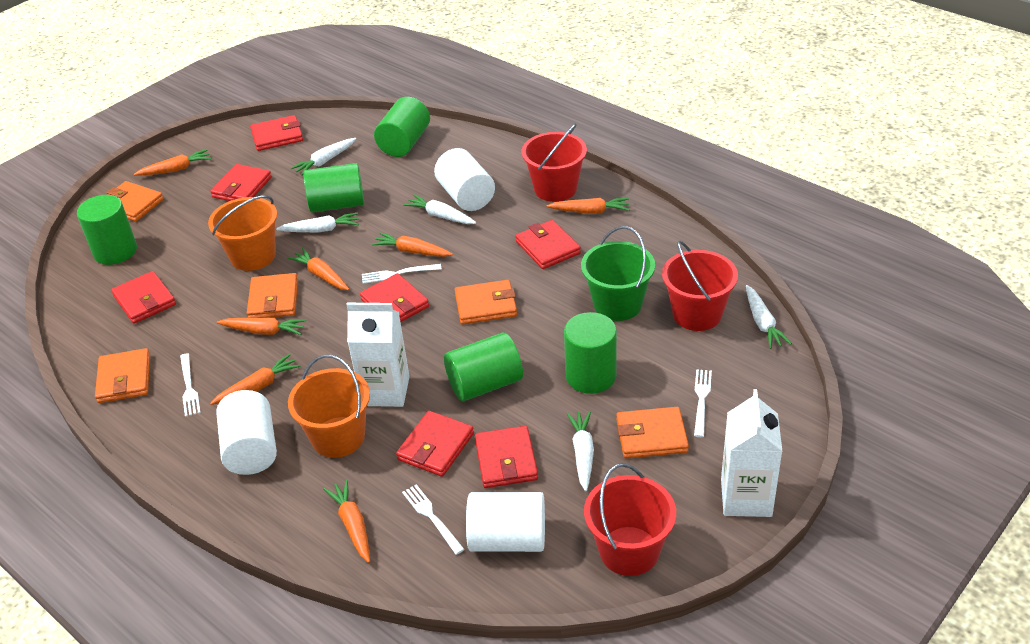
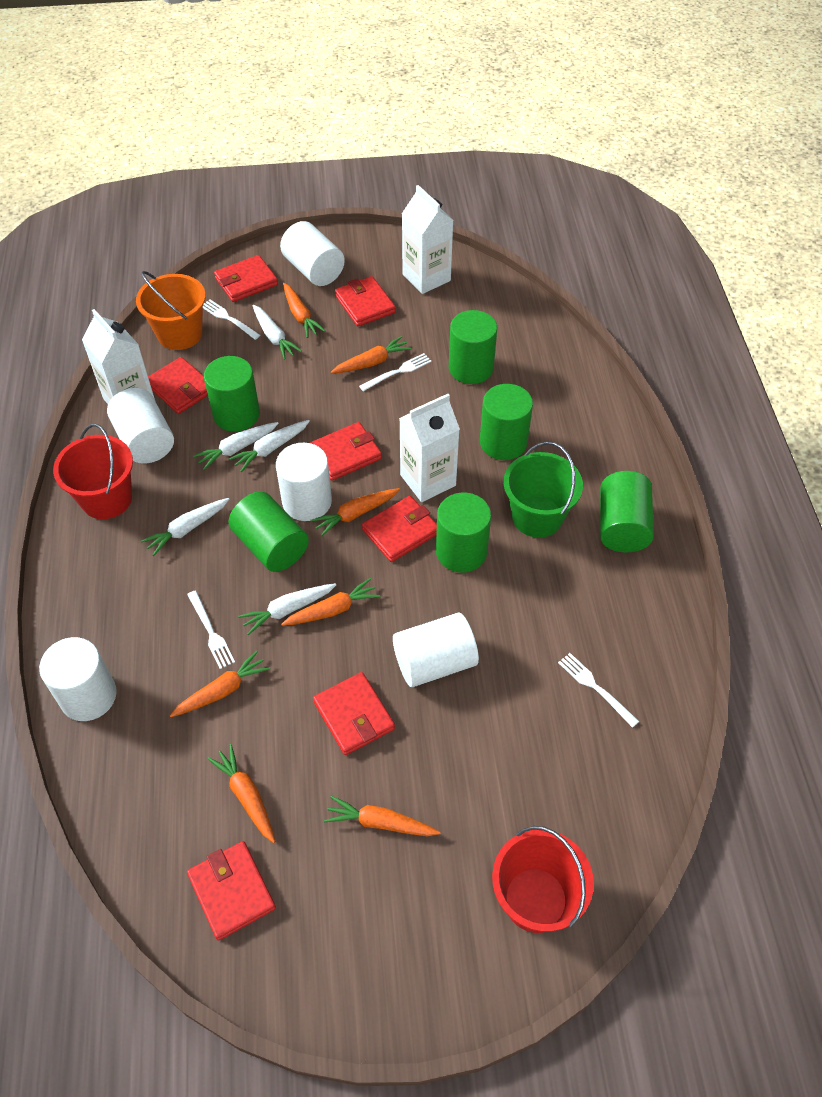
green cylinder: 5 -> 6
orange bucket: 2 -> 1
orange wallet: 5 -> 0
red bucket: 3 -> 2
white carton: 2 -> 3
white cylinder: 3 -> 5

